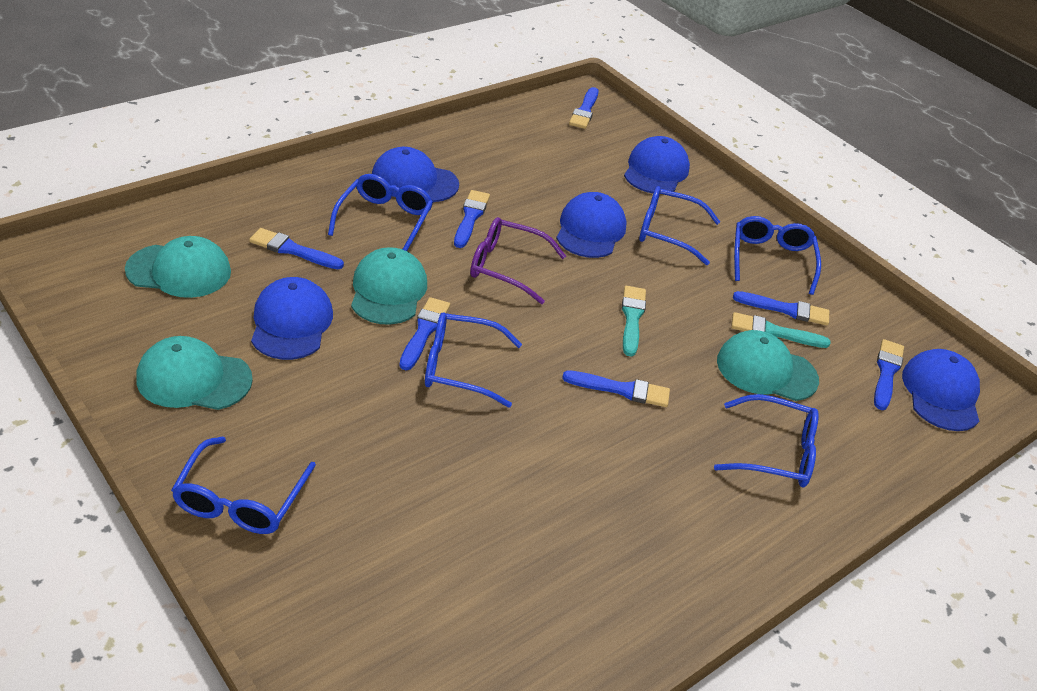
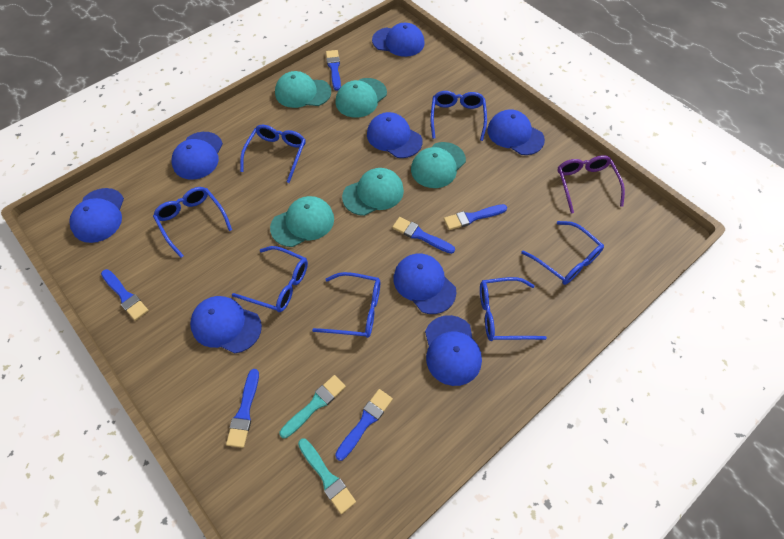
blue brush: 7 -> 6
blue cap: 5 -> 8
blue glasses: 6 -> 7
turquoise cap: 4 -> 5

